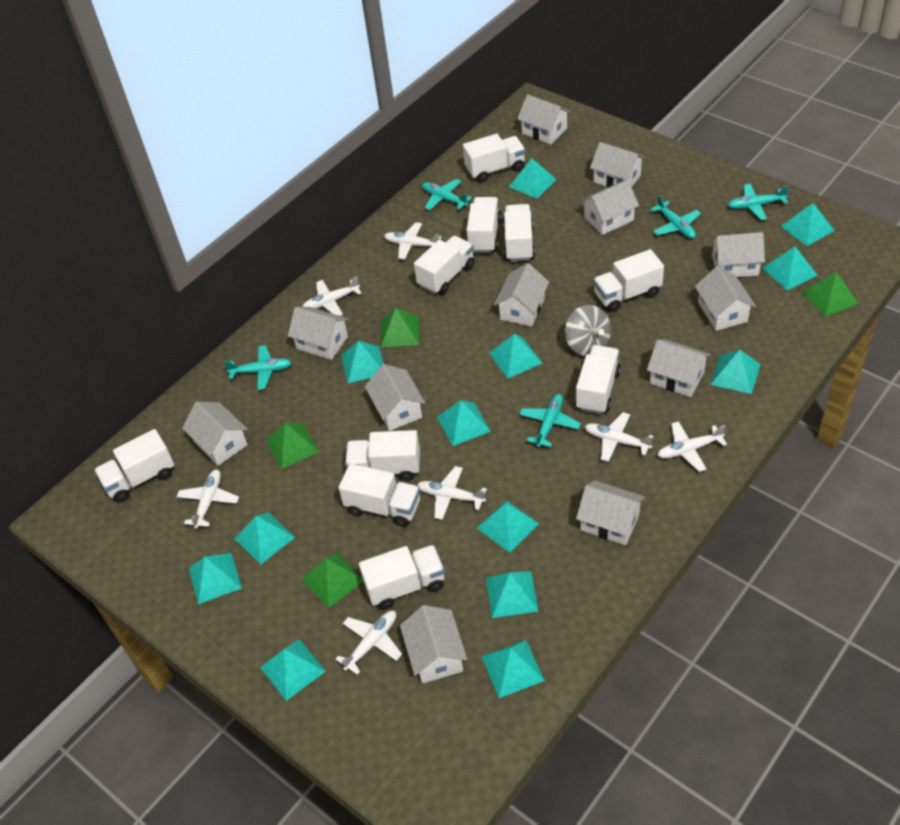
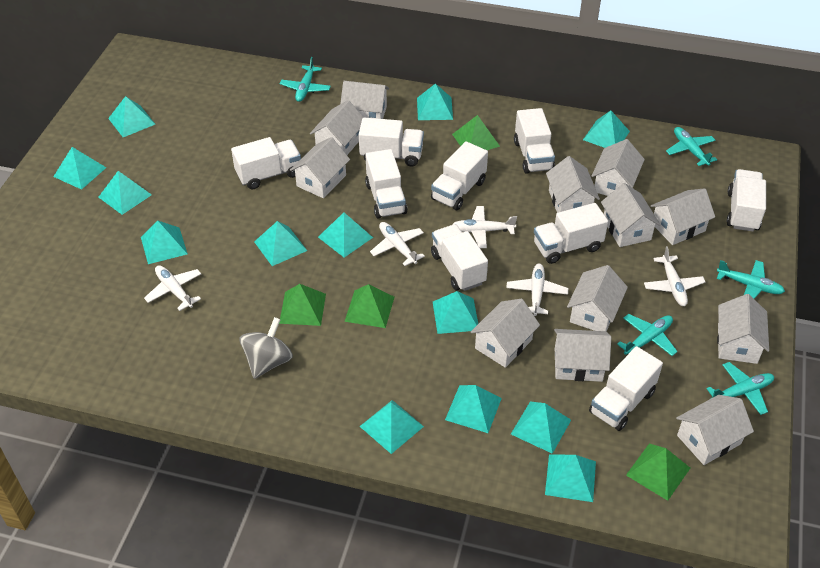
white plane: 7 -> 5
white truck: 10 -> 9

